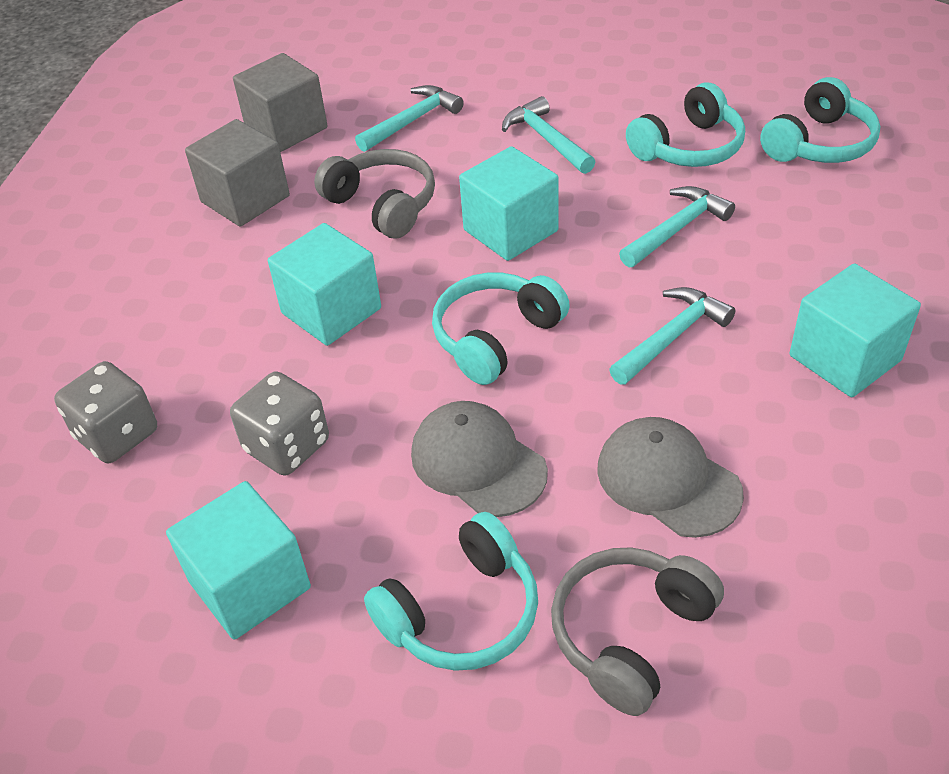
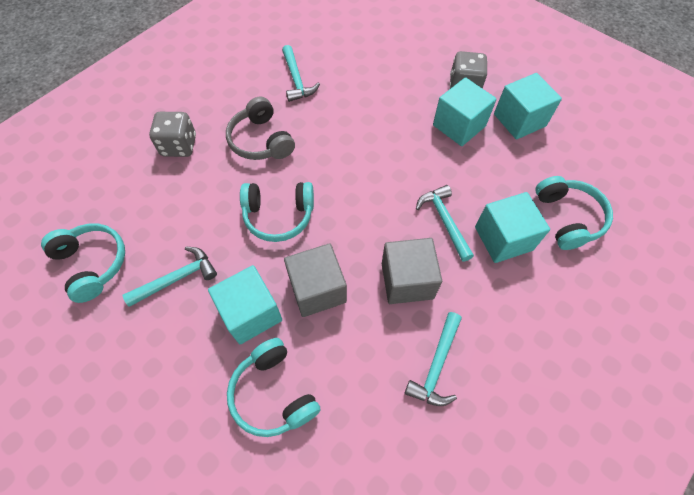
grey cap: 2 -> 0
grey headphones: 2 -> 1

